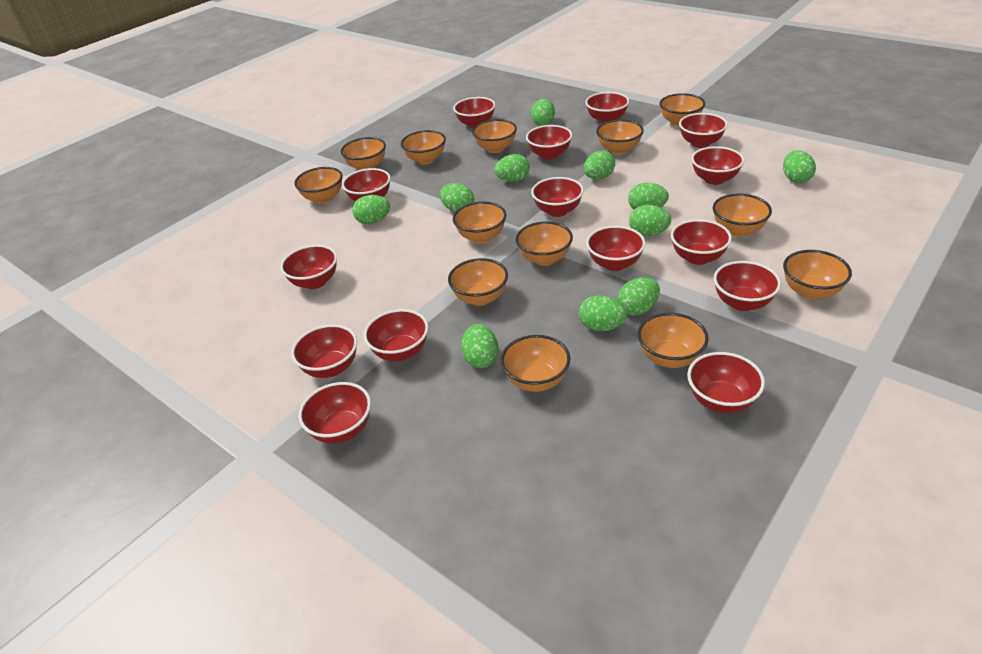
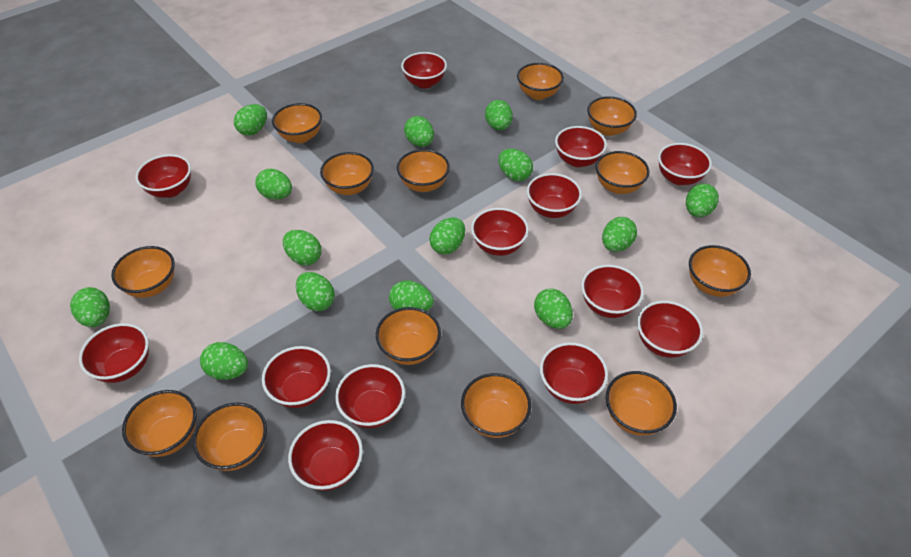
green egg: 11 -> 14
red bowl: 15 -> 13

